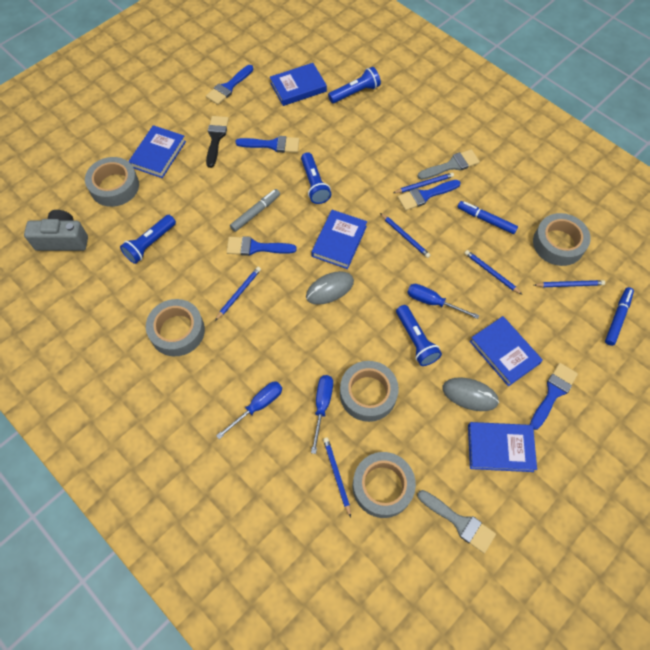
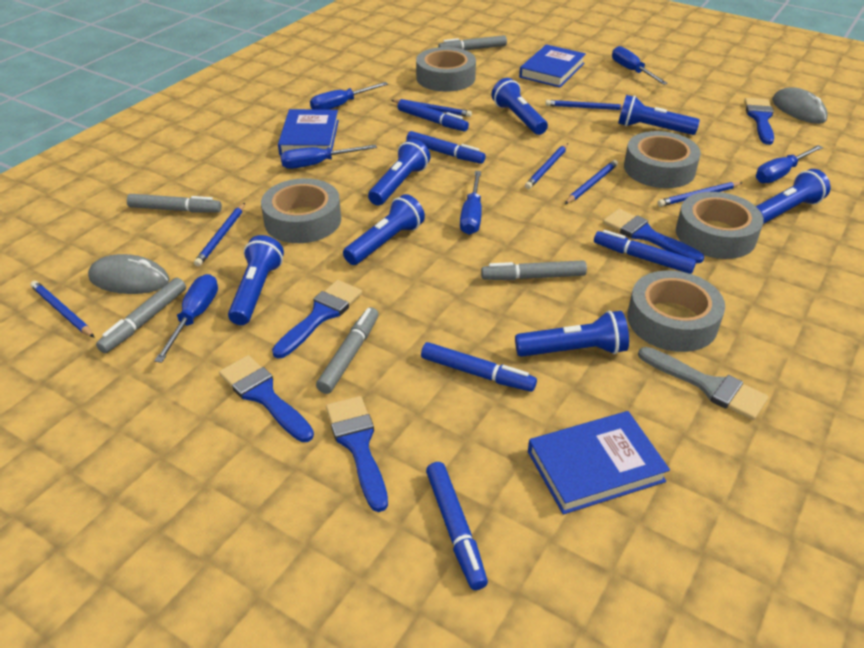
black brush: 1 -> 0
blue book: 5 -> 3
blue flashlight: 4 -> 7
blue marker: 2 -> 5
blue pencil: 6 -> 7
blue screwdriver: 3 -> 6
grey brush: 2 -> 1
grey camera: 1 -> 0
grey marker: 1 -> 5

